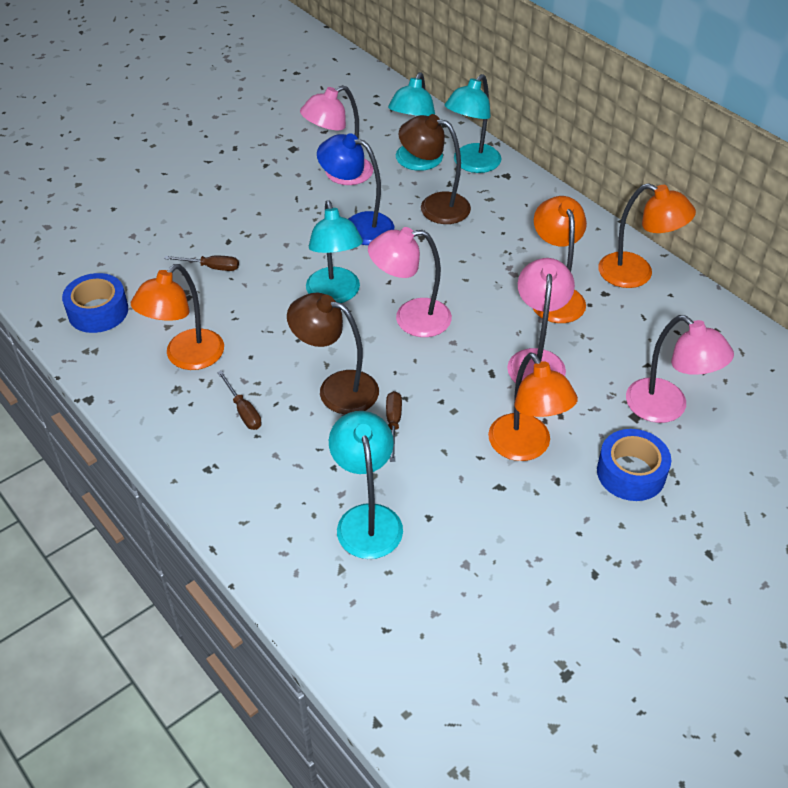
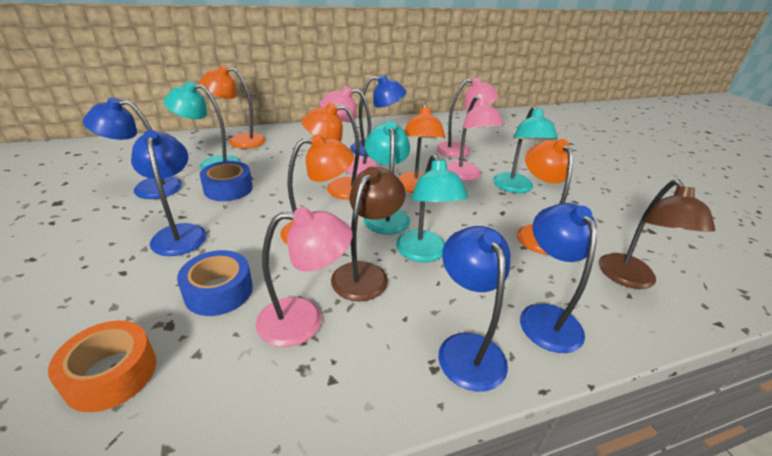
blue lamp: 1 -> 5
brown screwdriver: 3 -> 0
orange lamp: 4 -> 5
orange tape: 0 -> 1

